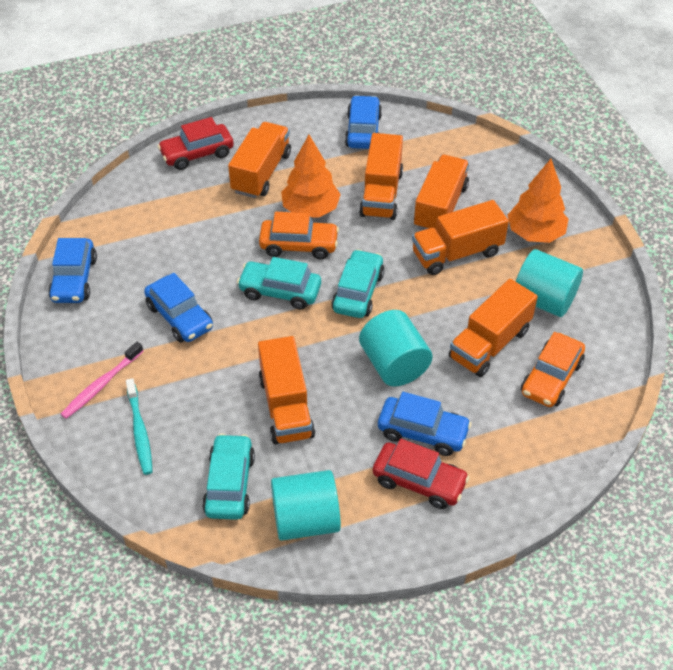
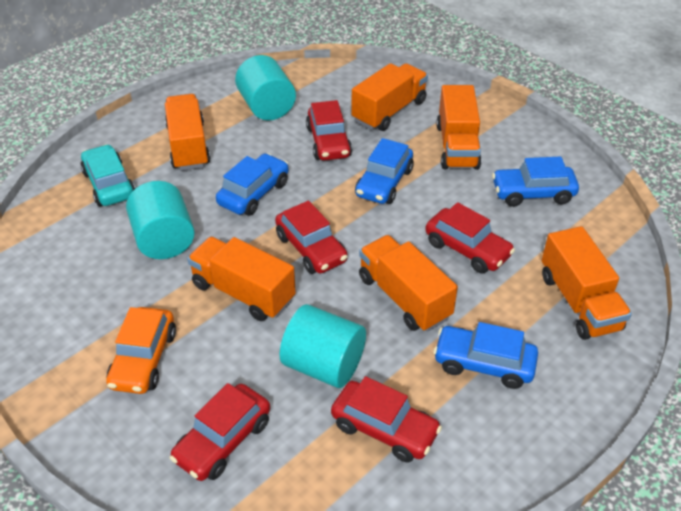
orange car: 2 -> 1
orange tree: 2 -> 0
pink toothbrush: 1 -> 0
red car: 2 -> 5
turquoise car: 3 -> 1
turquoise toothbrush: 1 -> 0

